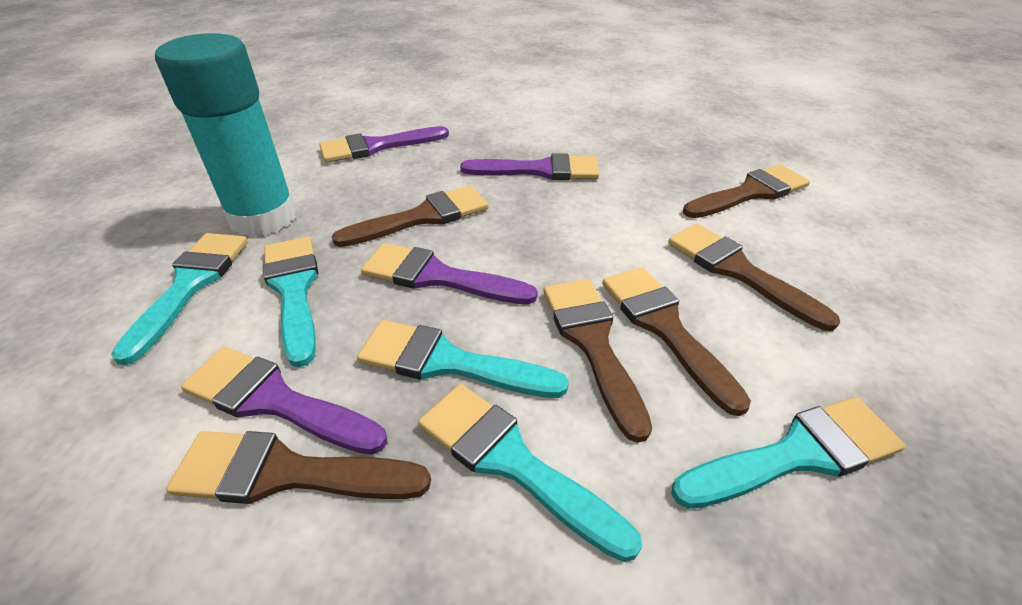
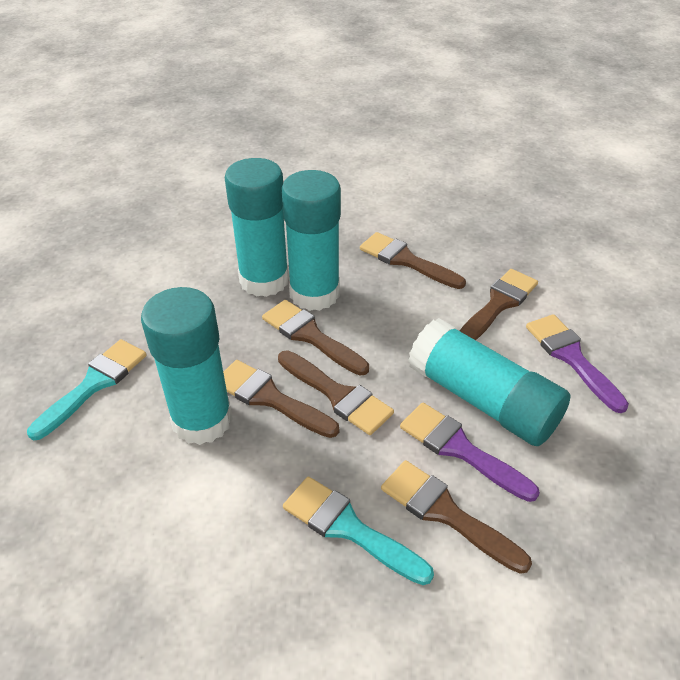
purple brush: 4 -> 2
turquoise brush: 5 -> 2
turquoise glue stick: 1 -> 4

